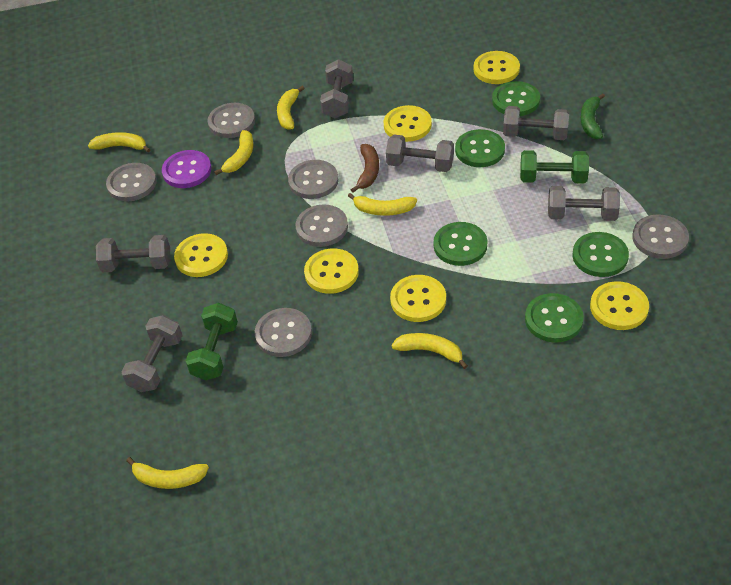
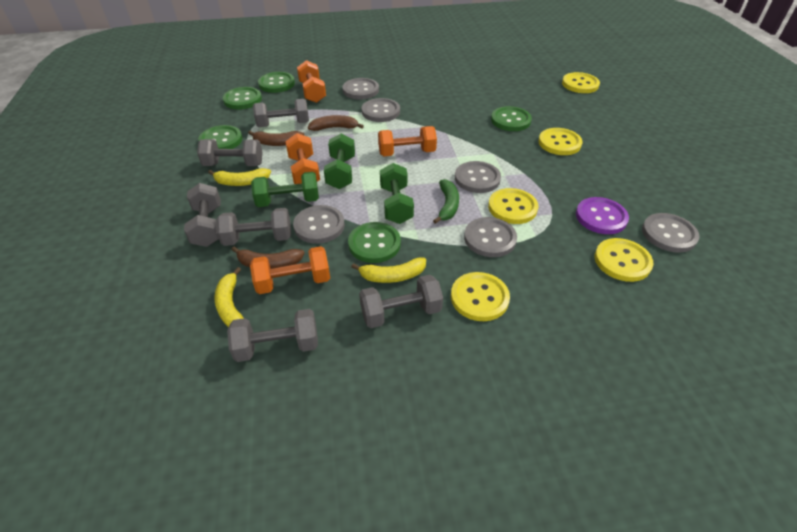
brown banana: 1 -> 3
green dumbbell: 2 -> 3
orange dumbbell: 0 -> 4
yellow banana: 6 -> 3
yellow button: 6 -> 5

